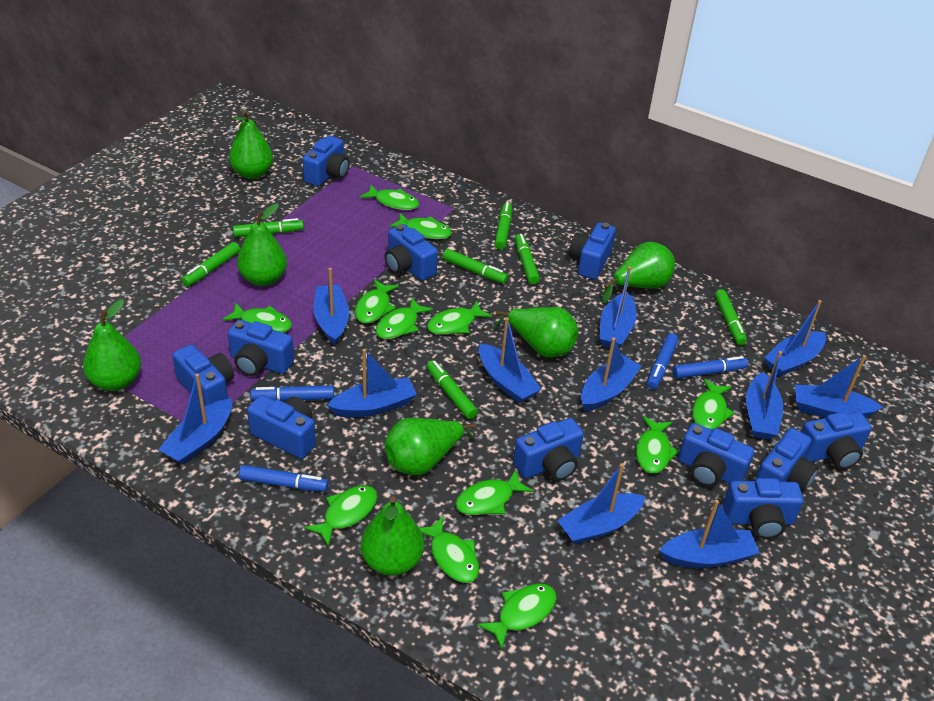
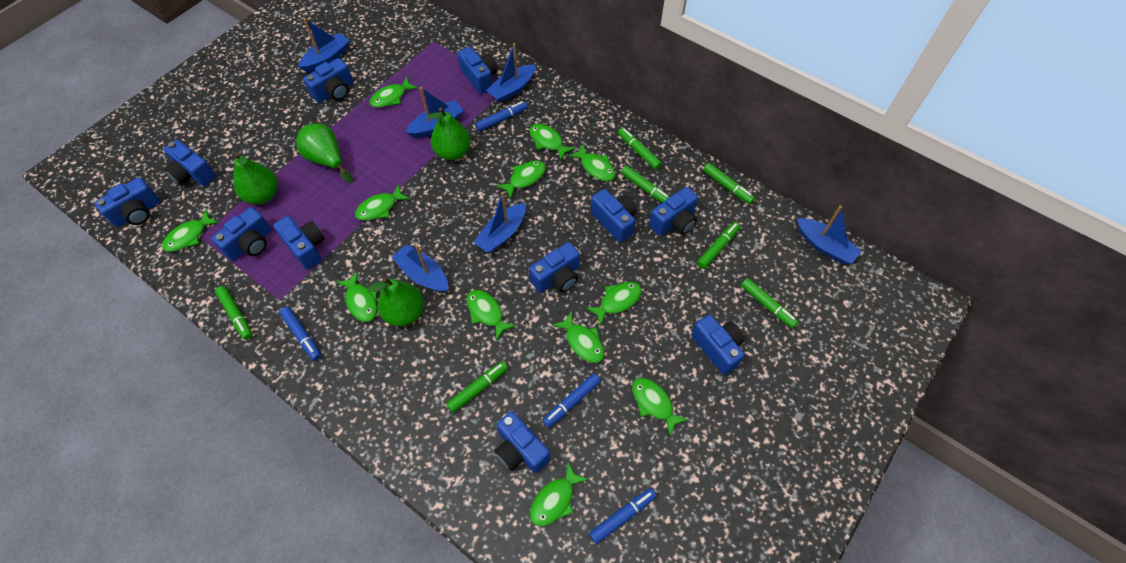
blue boat: 11 -> 6
green pear: 7 -> 4

